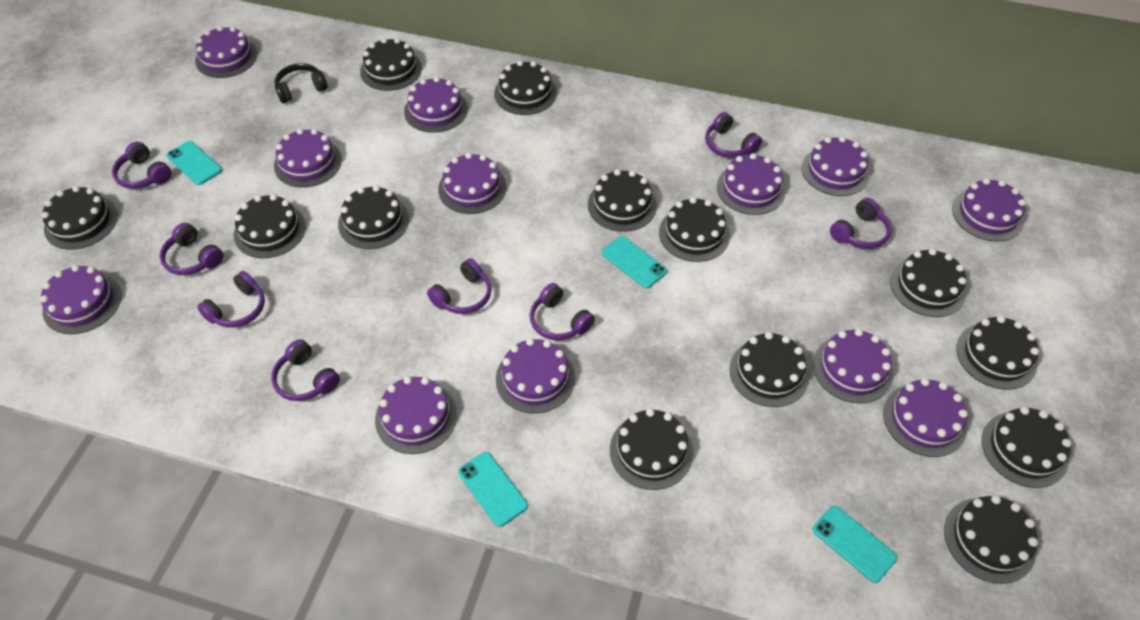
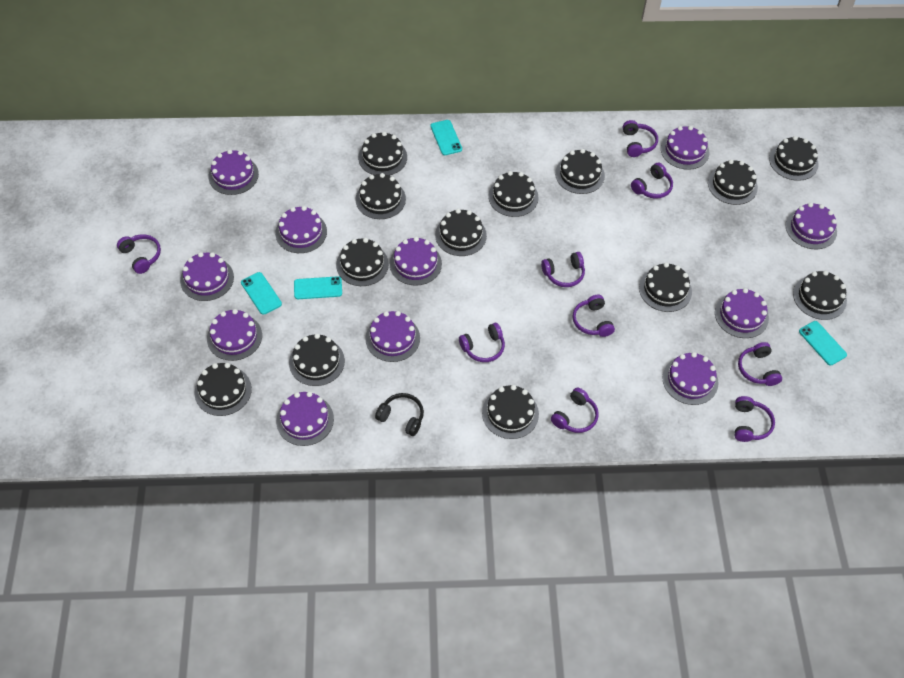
purple cake: 12 -> 11
purple headphones: 8 -> 9

